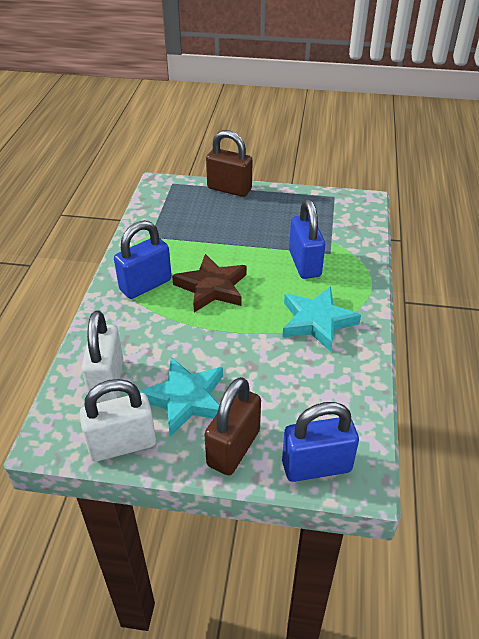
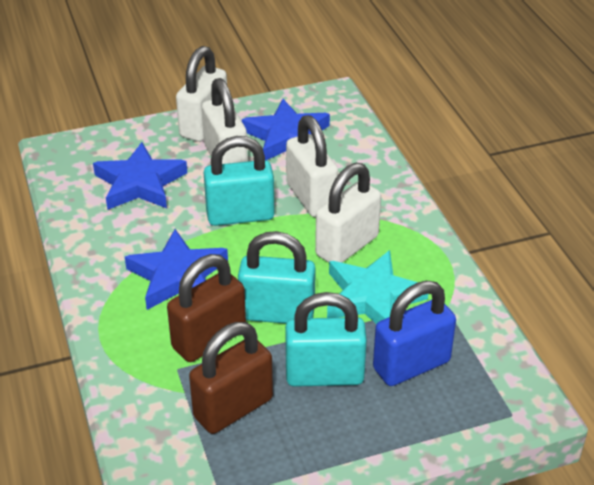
blue padlock: 3 -> 1
blue star: 0 -> 3
brown star: 1 -> 0
turquoise padlock: 0 -> 3
turquoise star: 2 -> 1
white padlock: 2 -> 4

